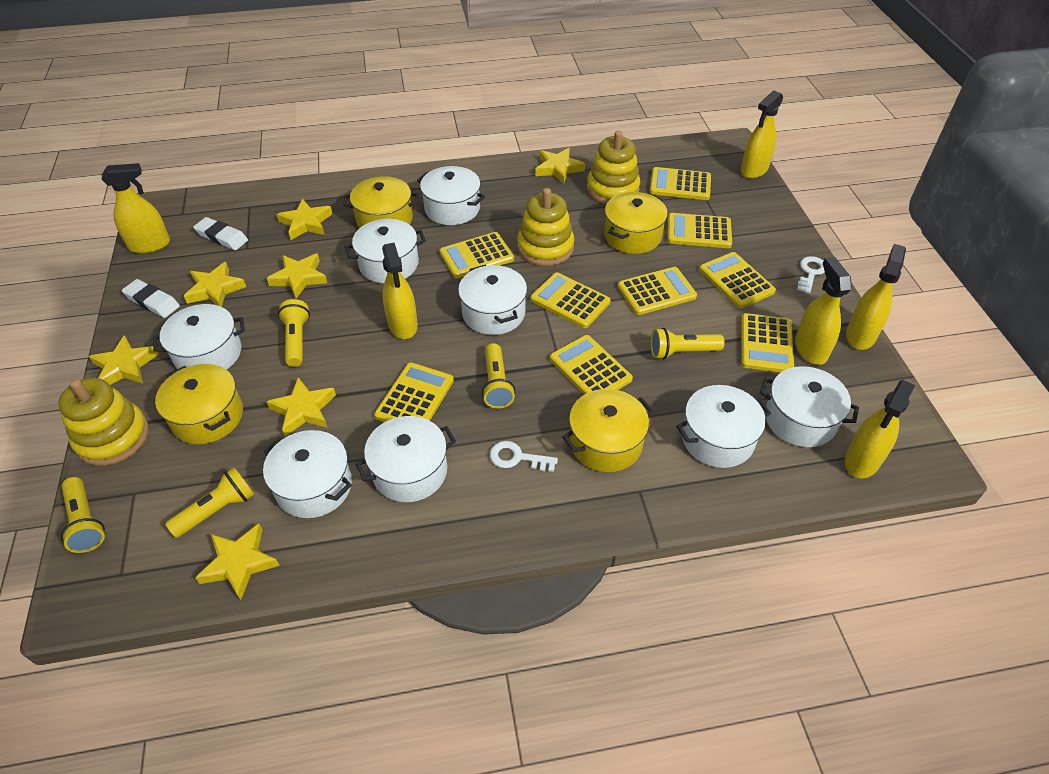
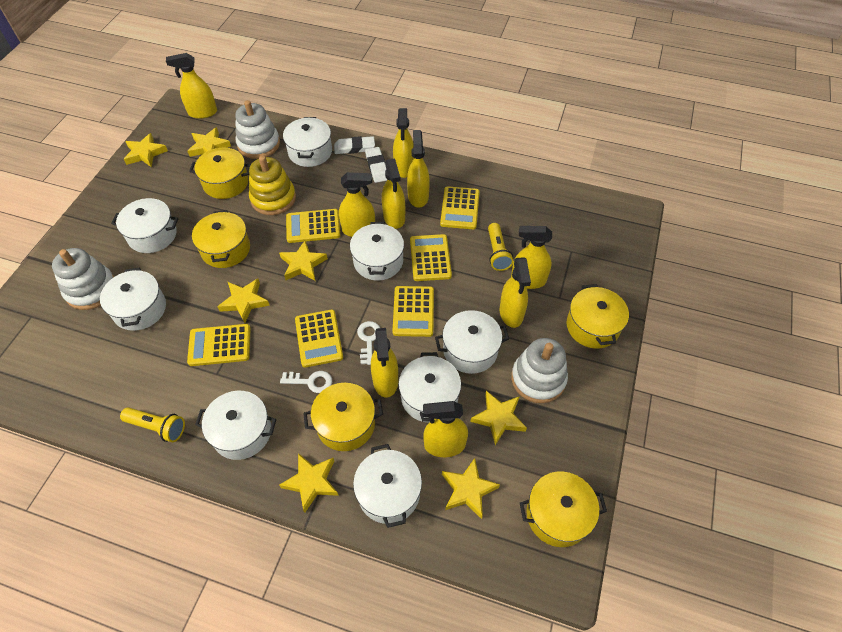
white stacking toy: 0 -> 3
yellow calculator: 9 -> 6
yellow flashlight: 5 -> 2
yellow pot: 4 -> 5
yellow spray bottle: 6 -> 9
yellow stacking toy: 3 -> 1

